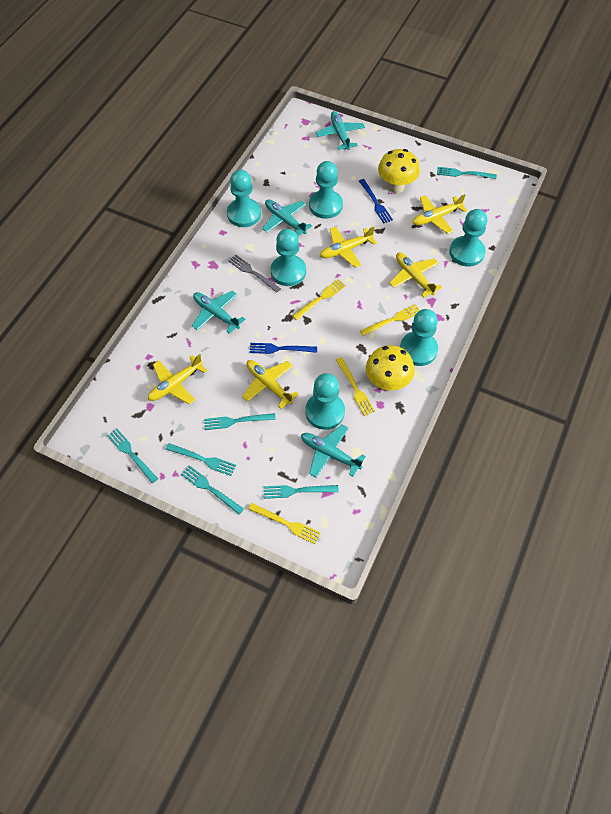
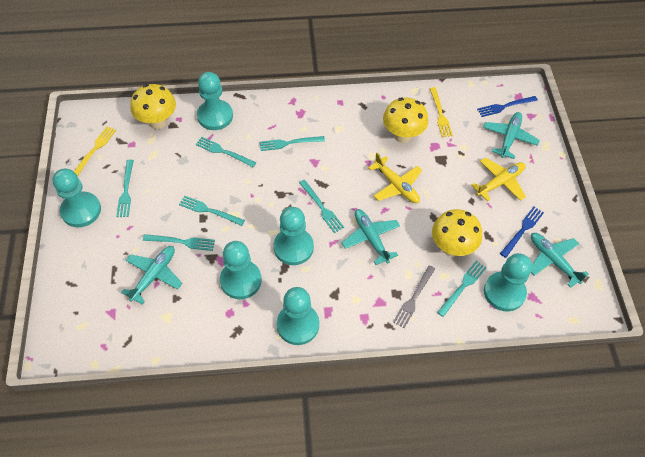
turquoise fork: 6 -> 7
yellow fork: 4 -> 2
yellow mushroom: 2 -> 3
yellow plane: 5 -> 2

